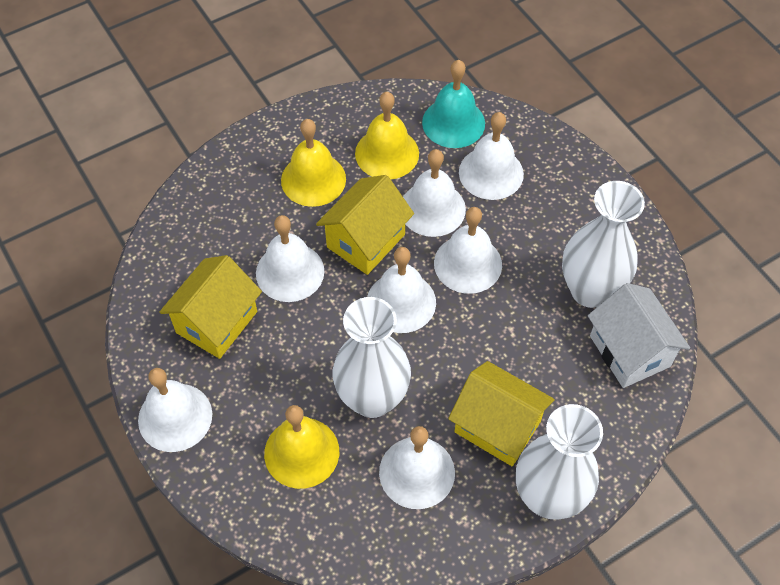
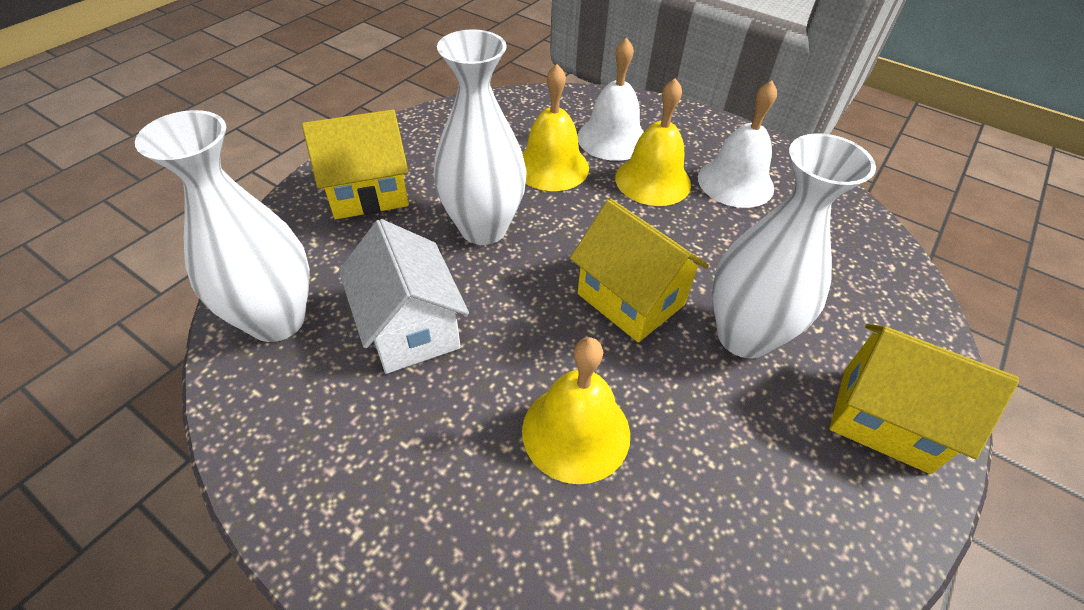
turquoise bell: 1 -> 0
white bell: 7 -> 2

